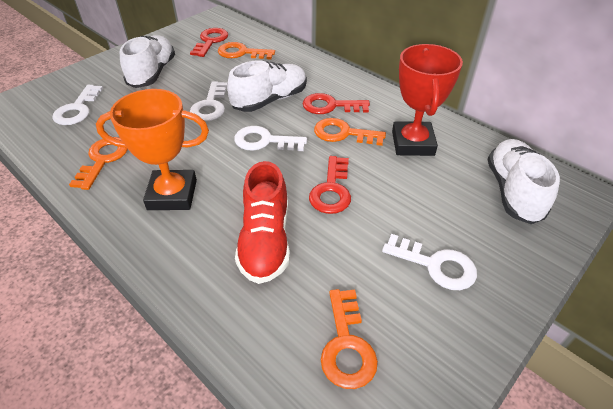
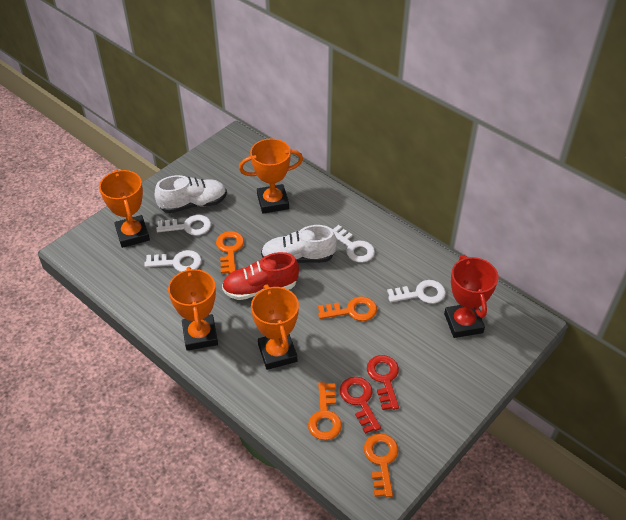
orange trophy: 1 -> 4
red key: 3 -> 2
white shoe: 3 -> 2

